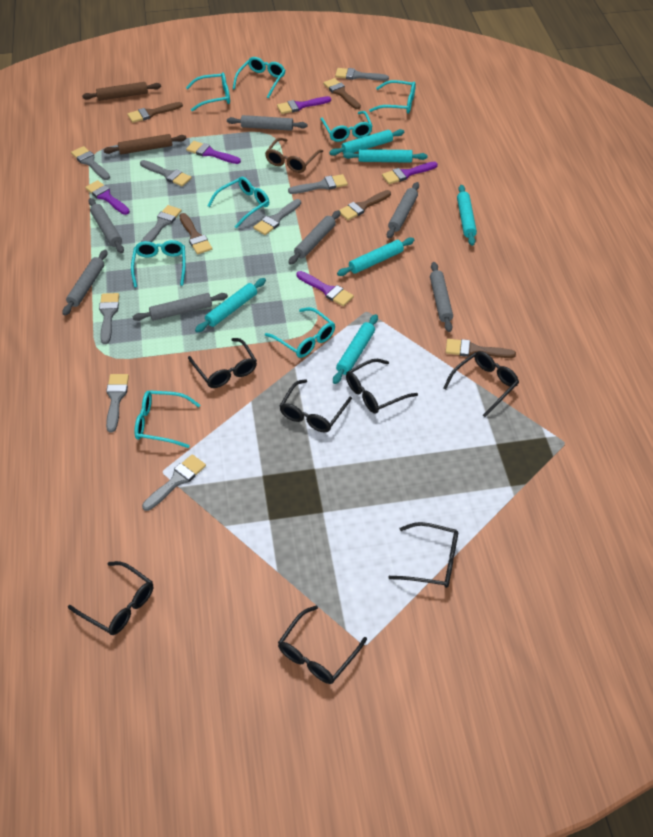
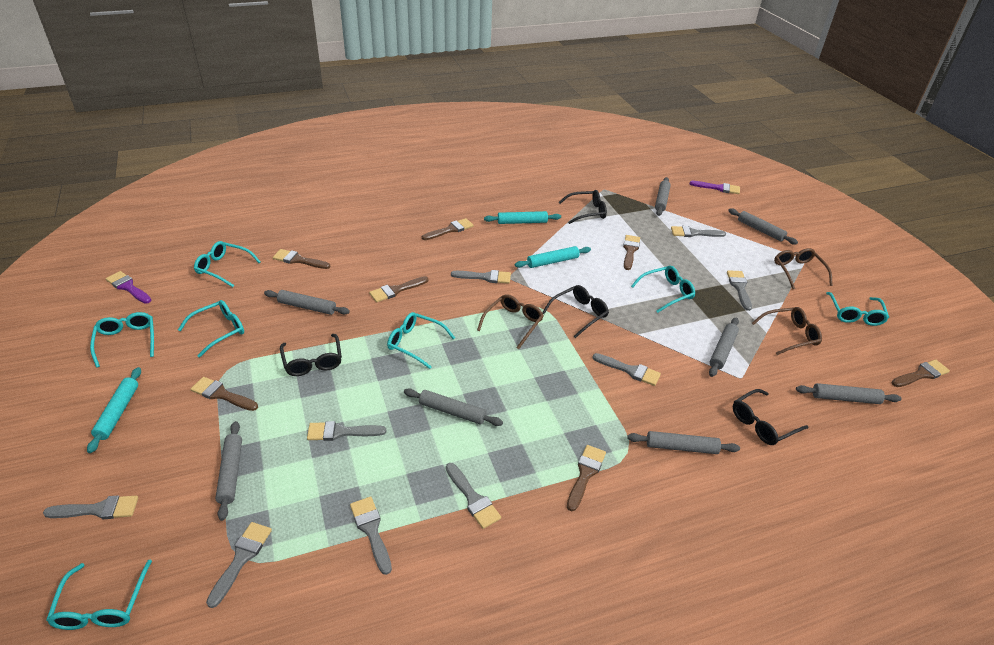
black glasses: 7 -> 4
brown brush: 5 -> 7
brown glasses: 1 -> 3
brown rolling pin: 2 -> 0
grey rolling pin: 7 -> 8
purple brush: 5 -> 2
turquoise glasses: 8 -> 7
turquoise rolling pin: 6 -> 3

